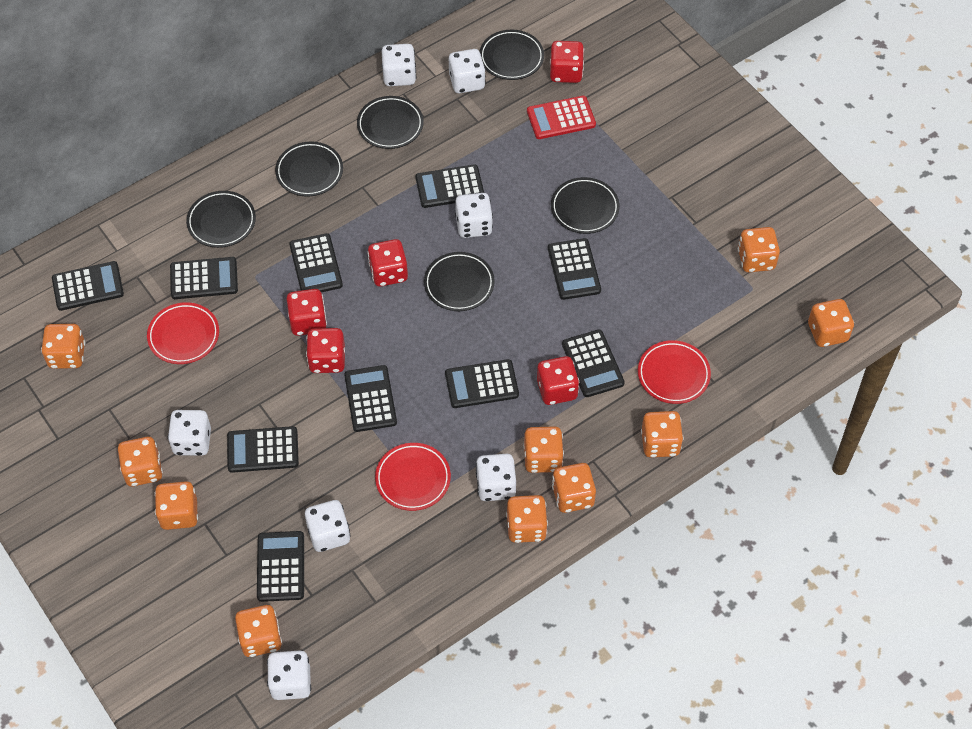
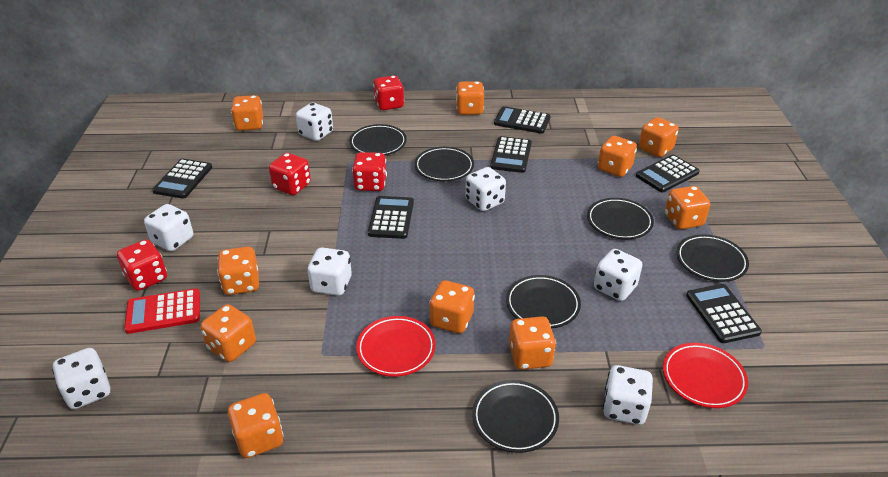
black calculator: 10 -> 6
red dice: 5 -> 4
red plate: 3 -> 2

